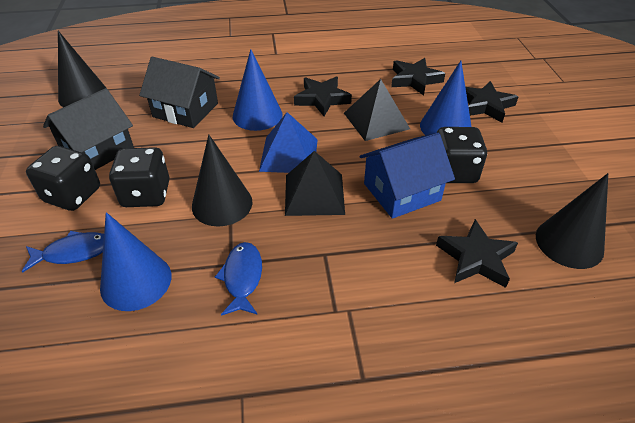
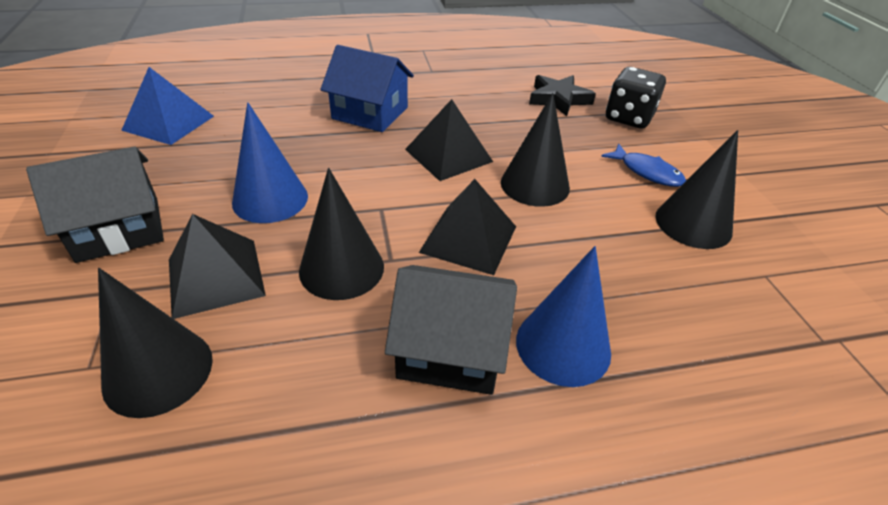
black cone: 3 -> 4
black dice: 3 -> 1
black pyramid: 2 -> 3
black star: 4 -> 1
blue cone: 3 -> 2
blue fish: 2 -> 1

